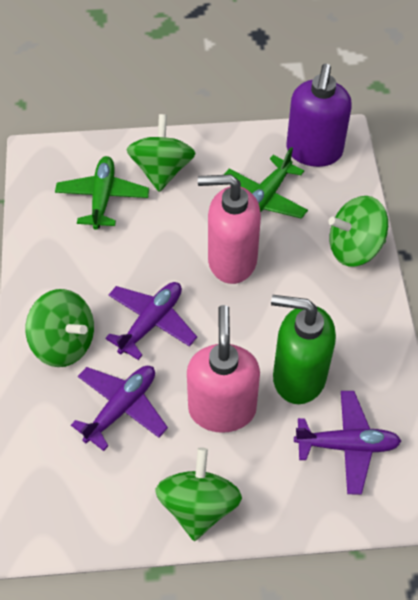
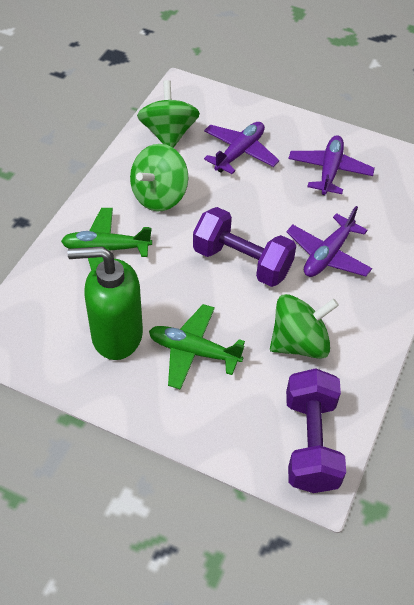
green spinning top: 4 -> 3
pink soap dispenser: 2 -> 0
purple dumbbell: 0 -> 2
purple soap dispenser: 1 -> 0

